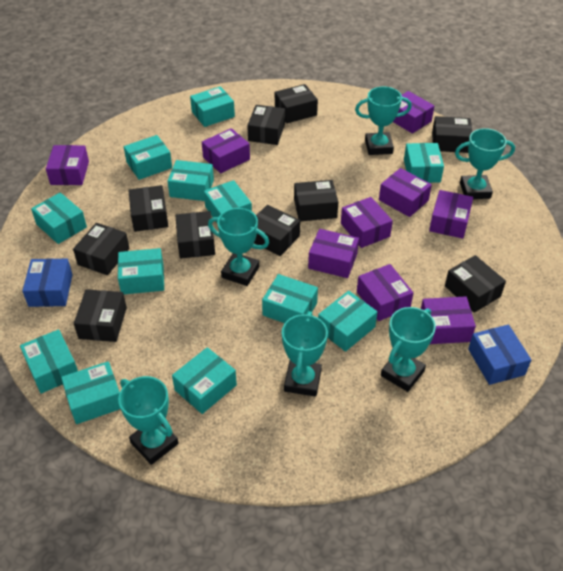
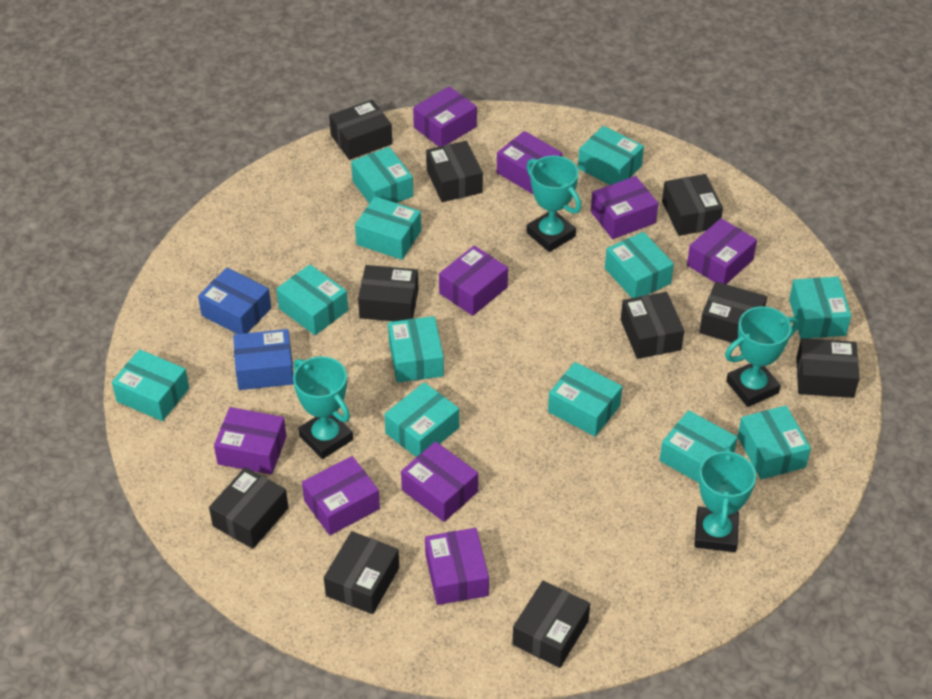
turquoise trophy: 6 -> 4

